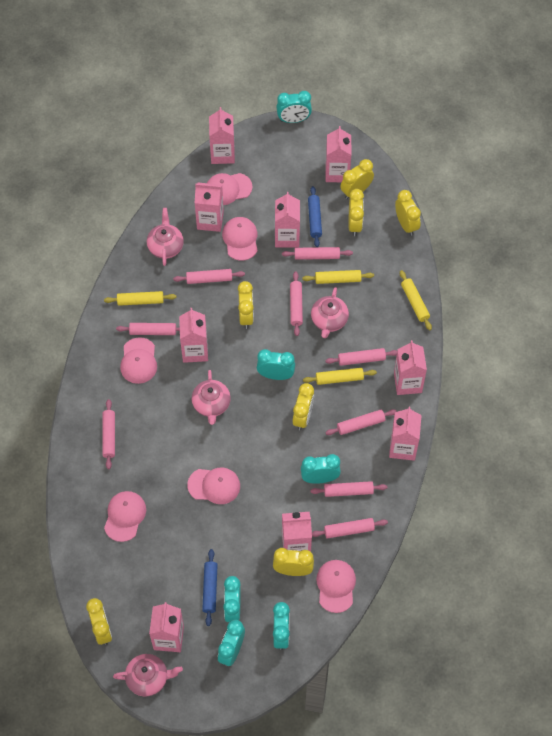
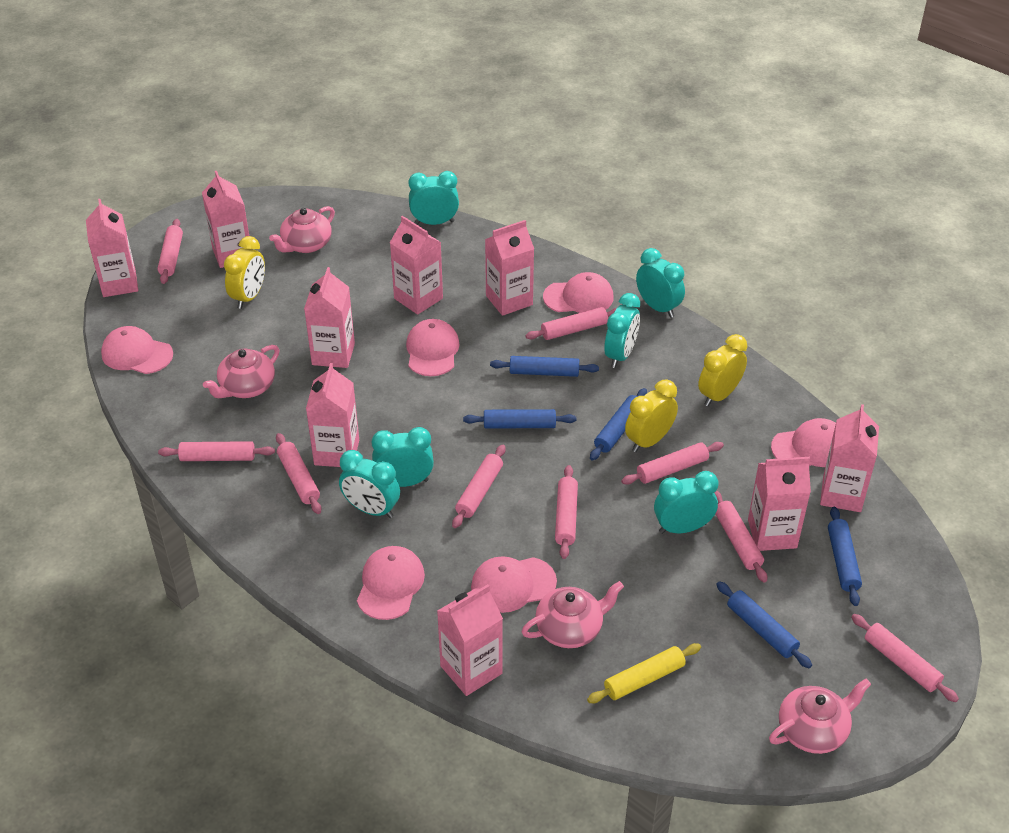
blue rolling pin: 2 -> 5
yellow clock: 7 -> 3
yellow rolling pin: 4 -> 1

